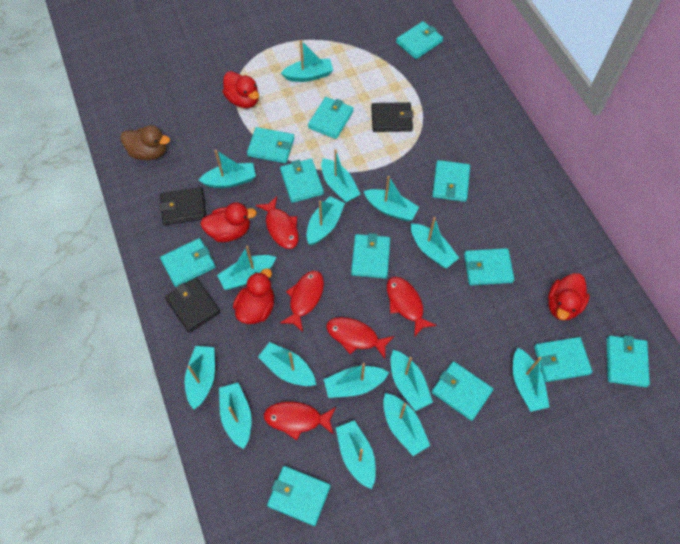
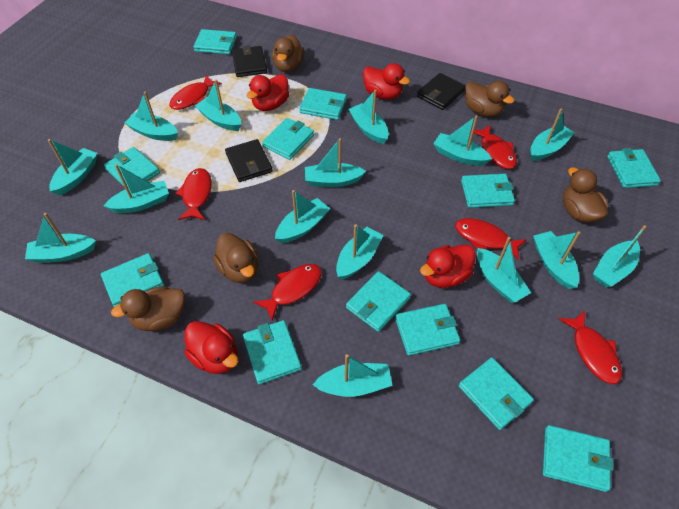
brown duck: 1 -> 5
red fish: 5 -> 6

